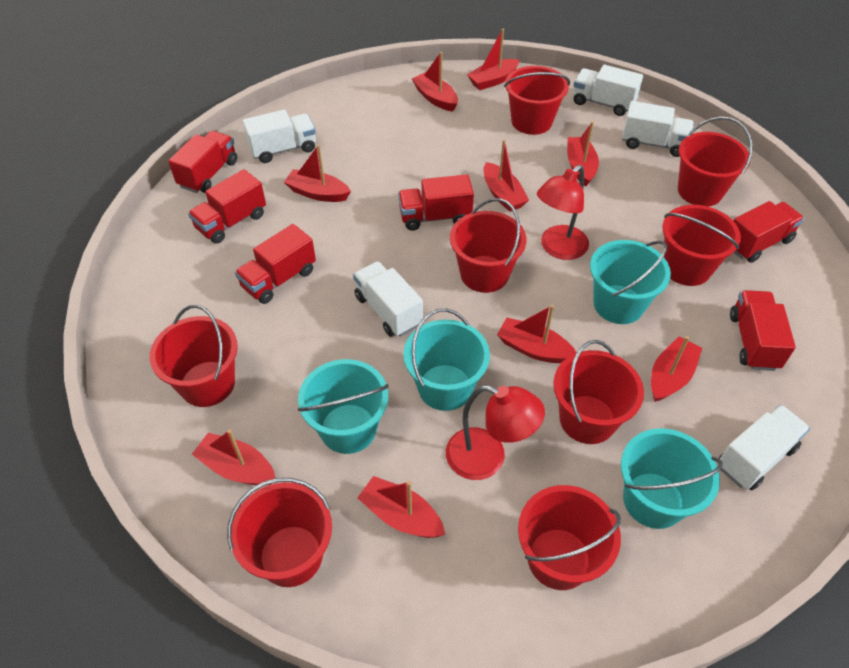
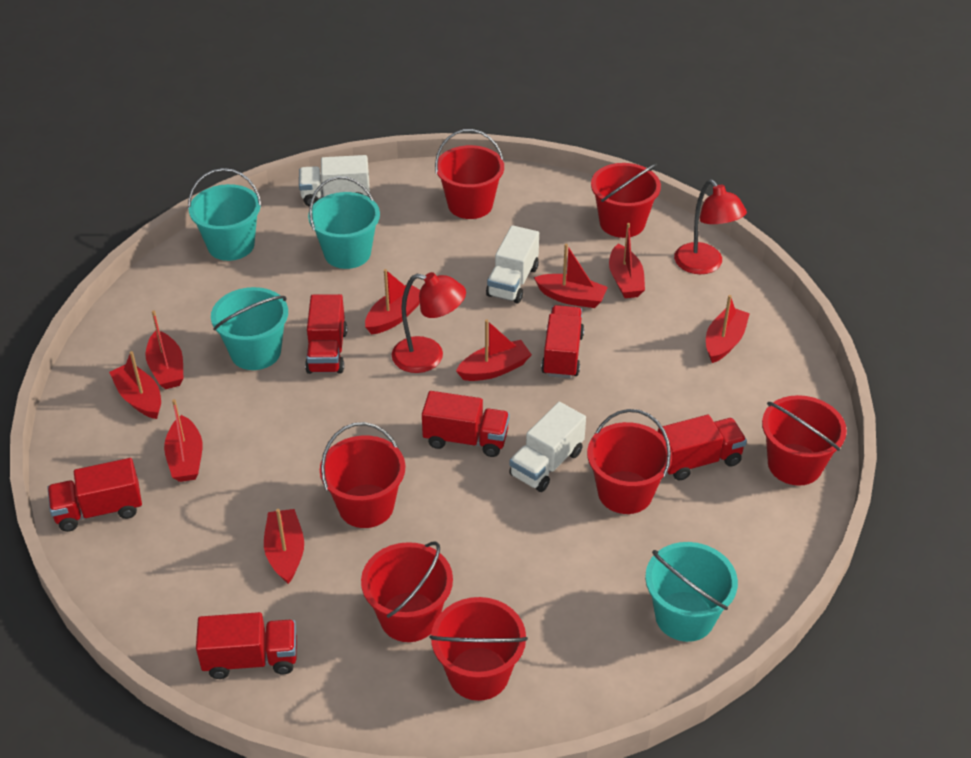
red bucket: 8 -> 7
white truck: 5 -> 3

